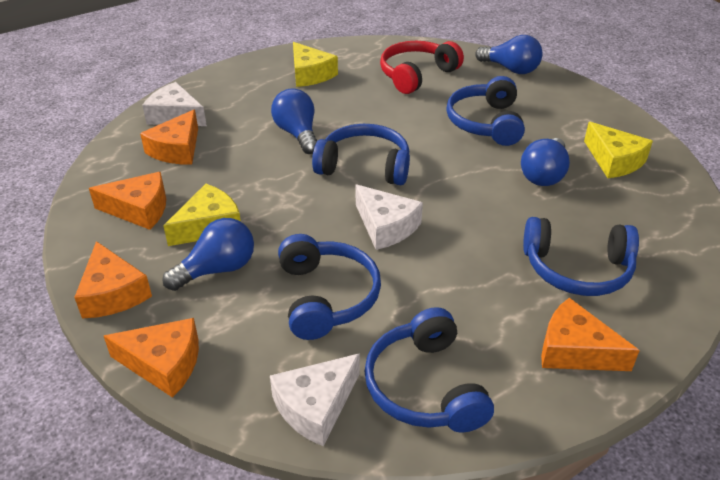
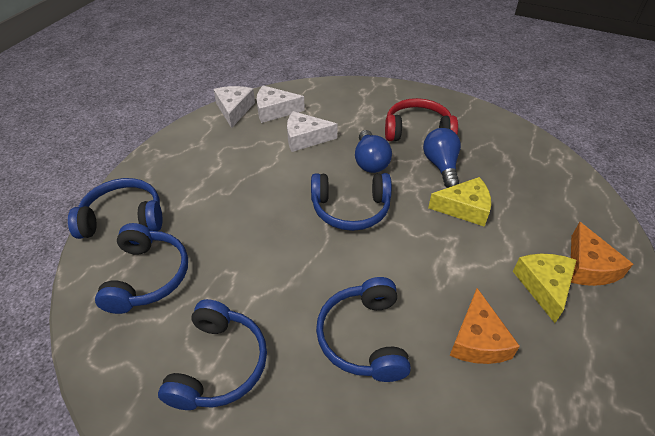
blue light bulb: 4 -> 2
orange cheese: 5 -> 2
yellow cheese: 3 -> 2

